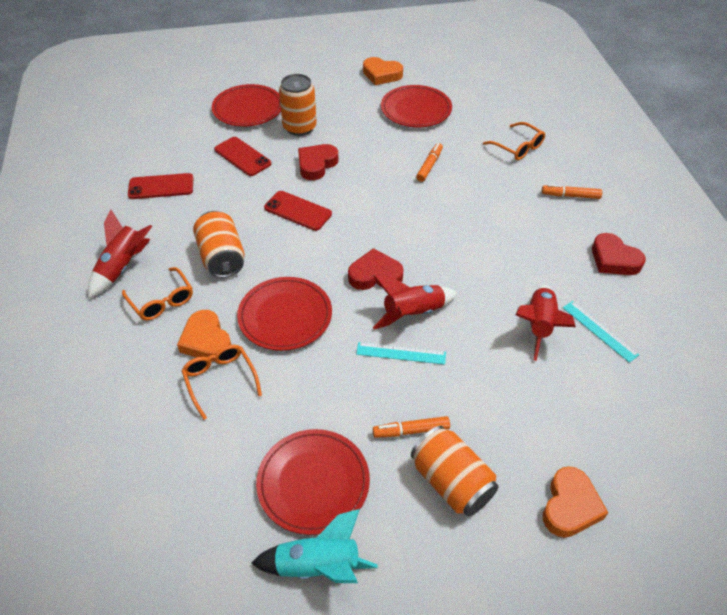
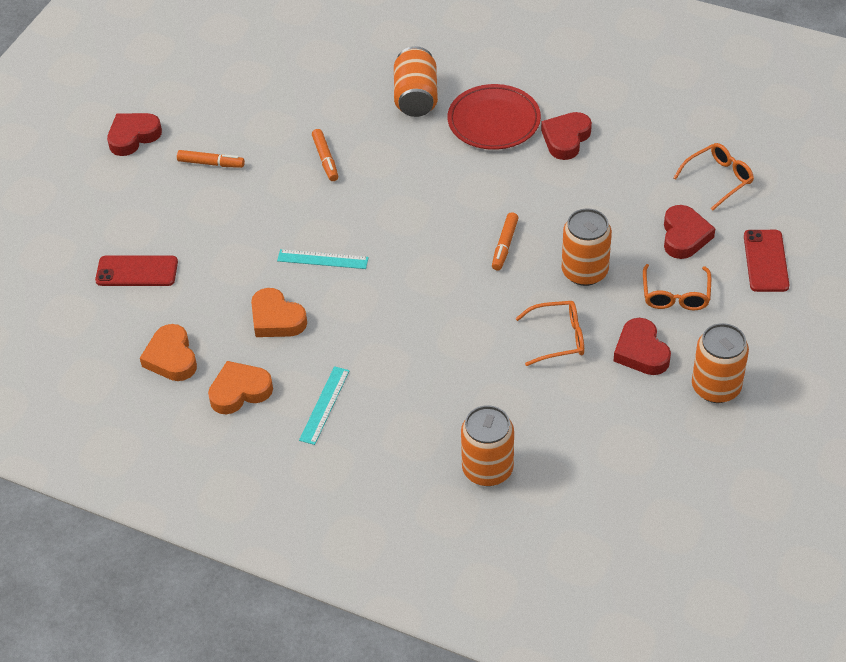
orange can: 3 -> 4
red heart: 3 -> 4
red phone: 3 -> 2
red plate: 4 -> 1
red rocket: 3 -> 0
turquoise rocket: 1 -> 0

